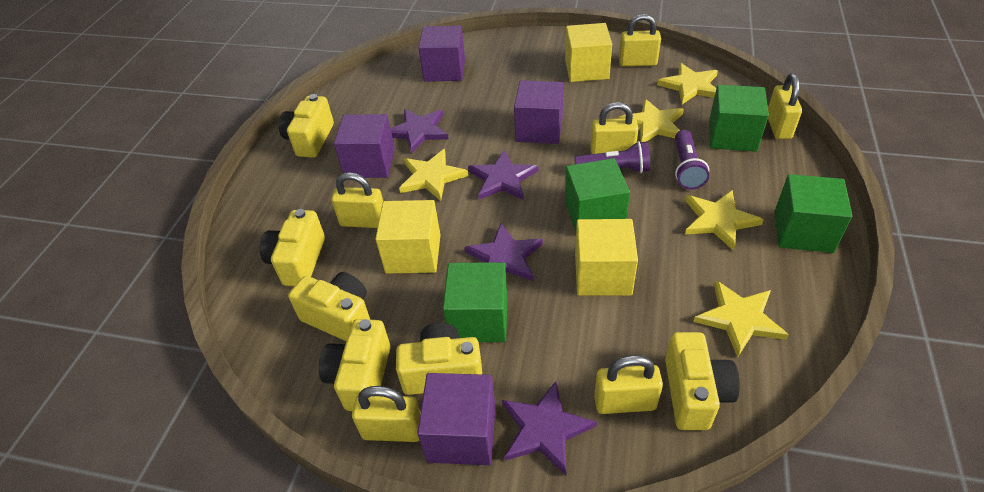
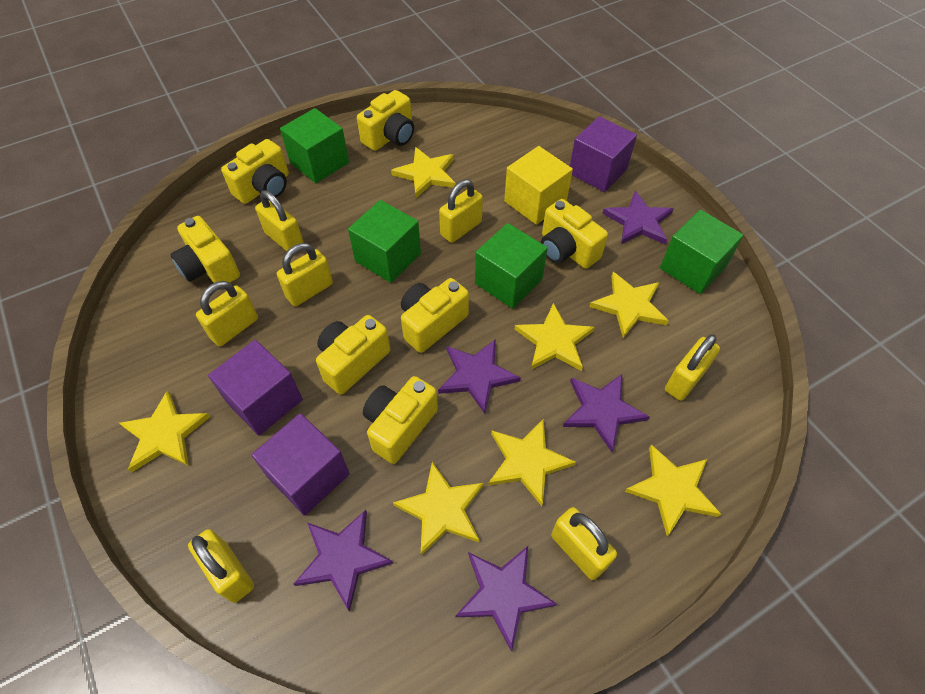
purple cube: 4 -> 3
purple flashlight: 2 -> 0
purple star: 4 -> 5
yellow camera: 6 -> 7
yellow cube: 3 -> 1
yellow padlock: 6 -> 7
yellow star: 5 -> 7

